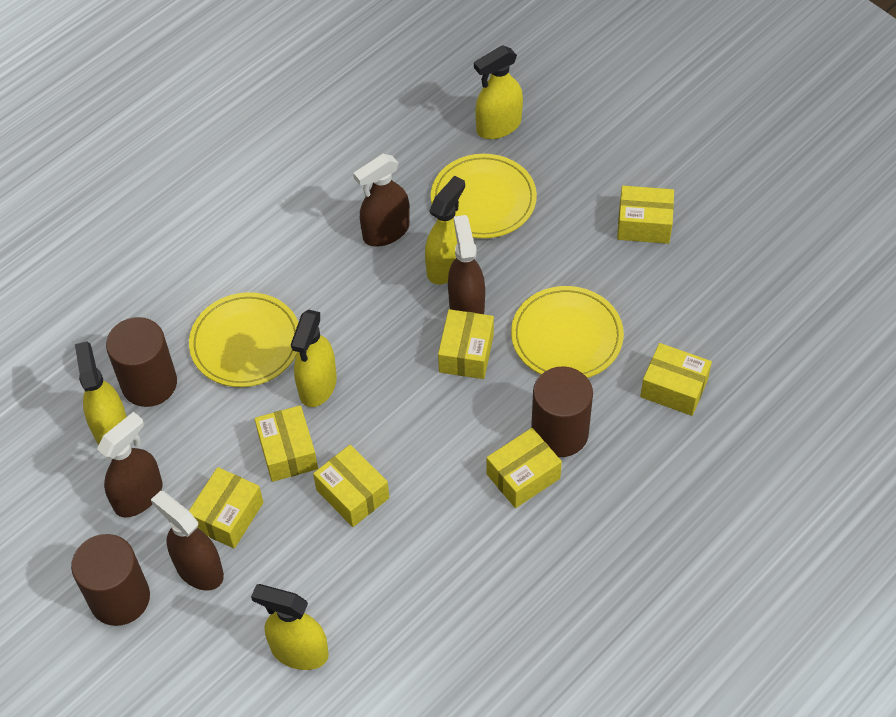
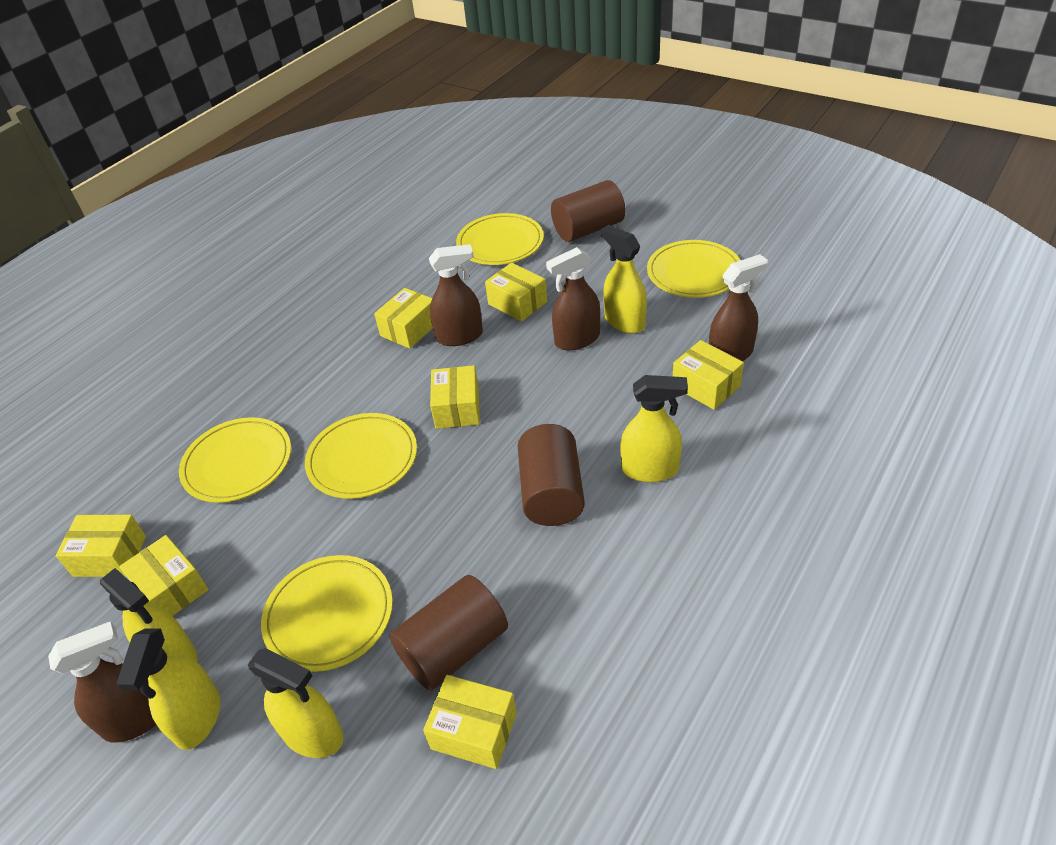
yellow plate: 3 -> 5

